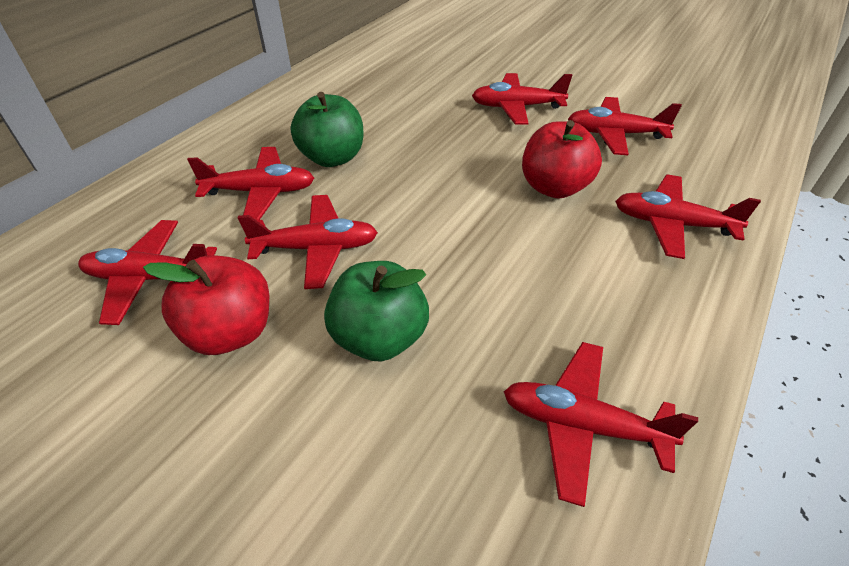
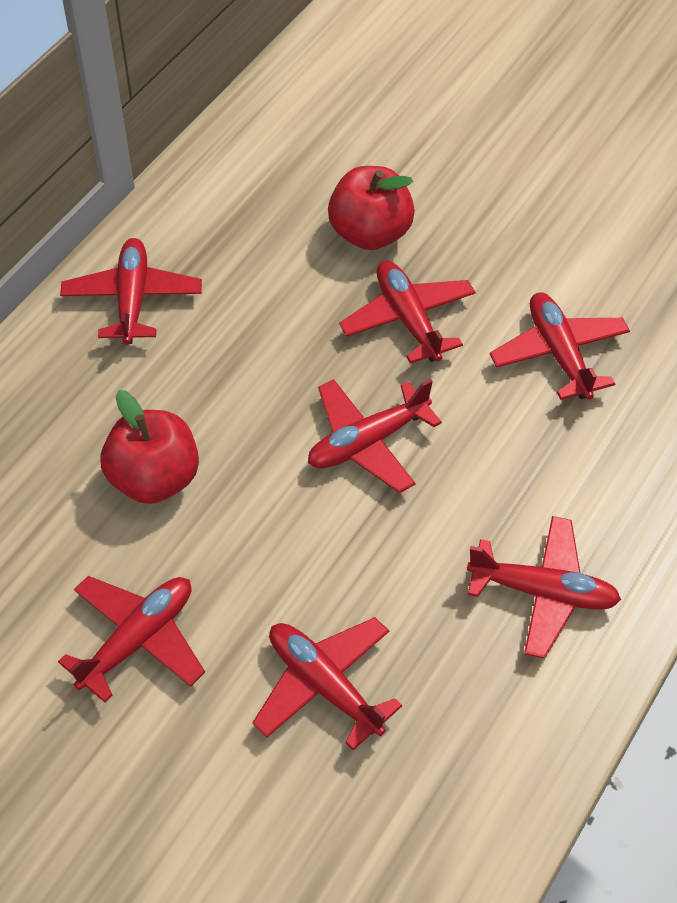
green apple: 2 -> 0

